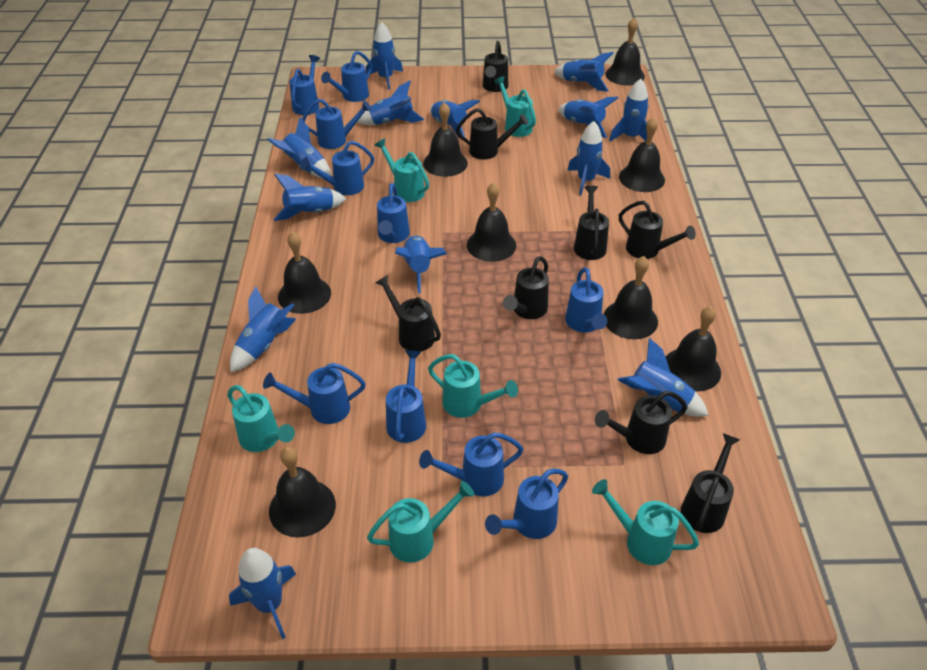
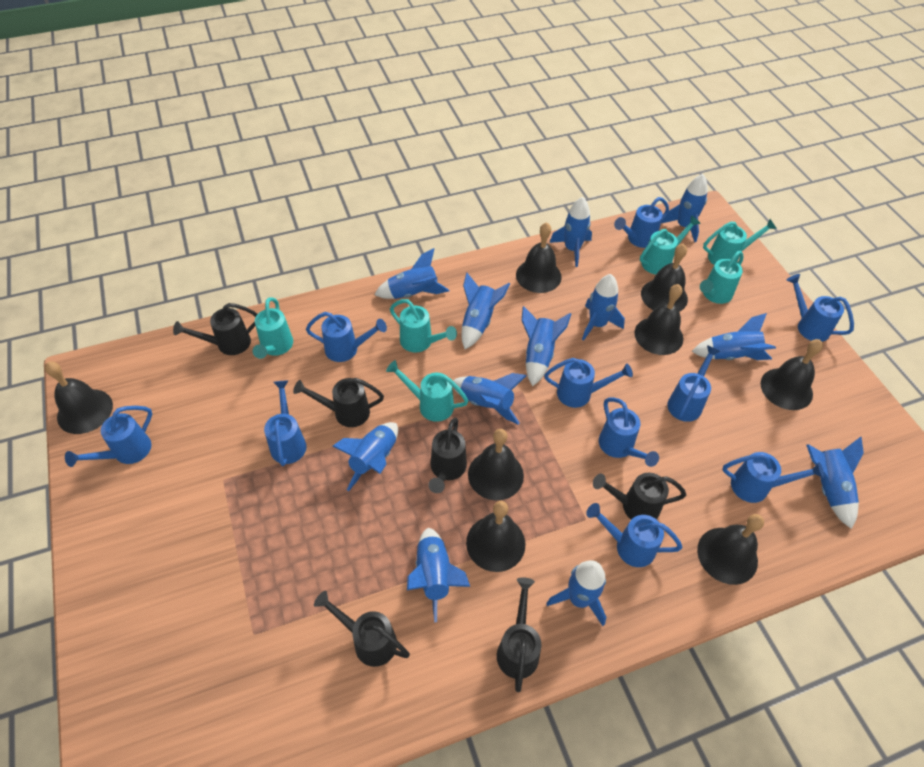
black watering can: 8 -> 6
blue rocket: 13 -> 12

